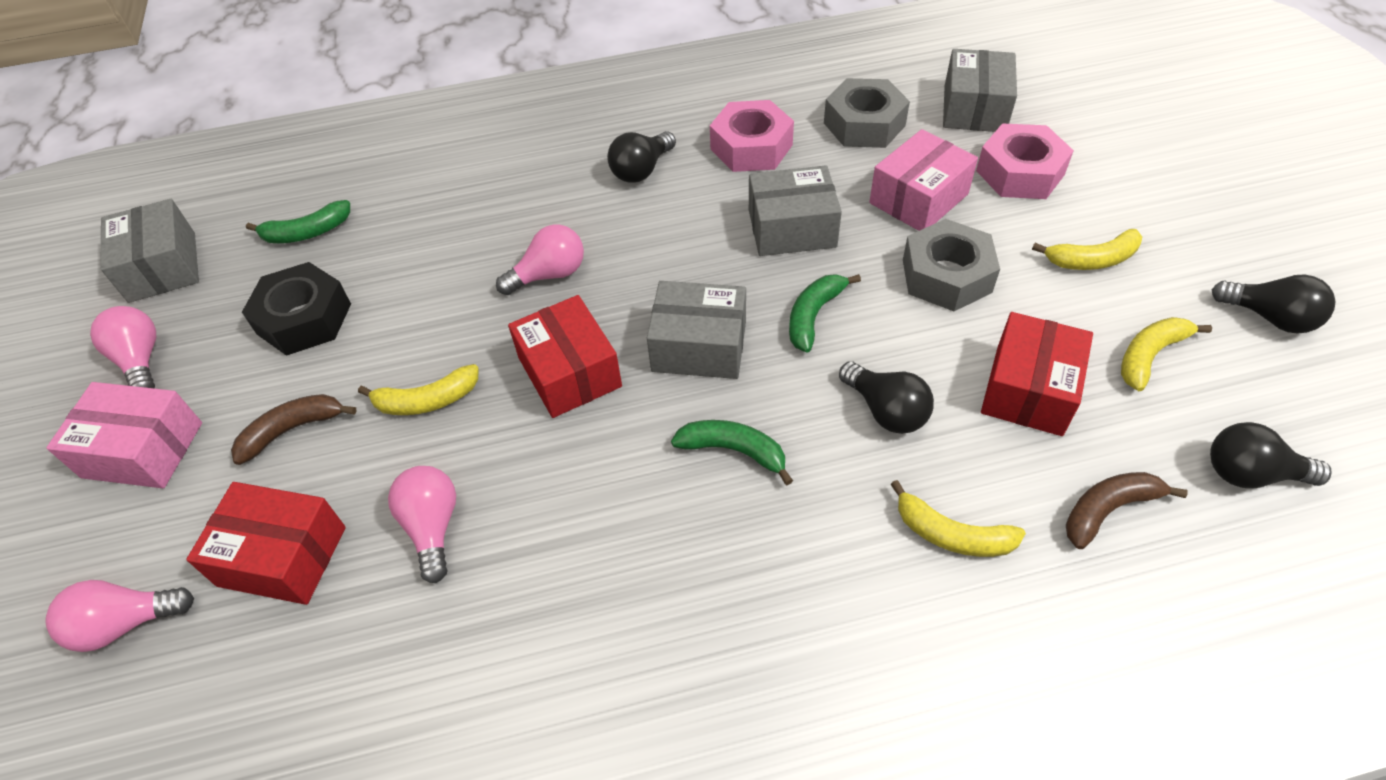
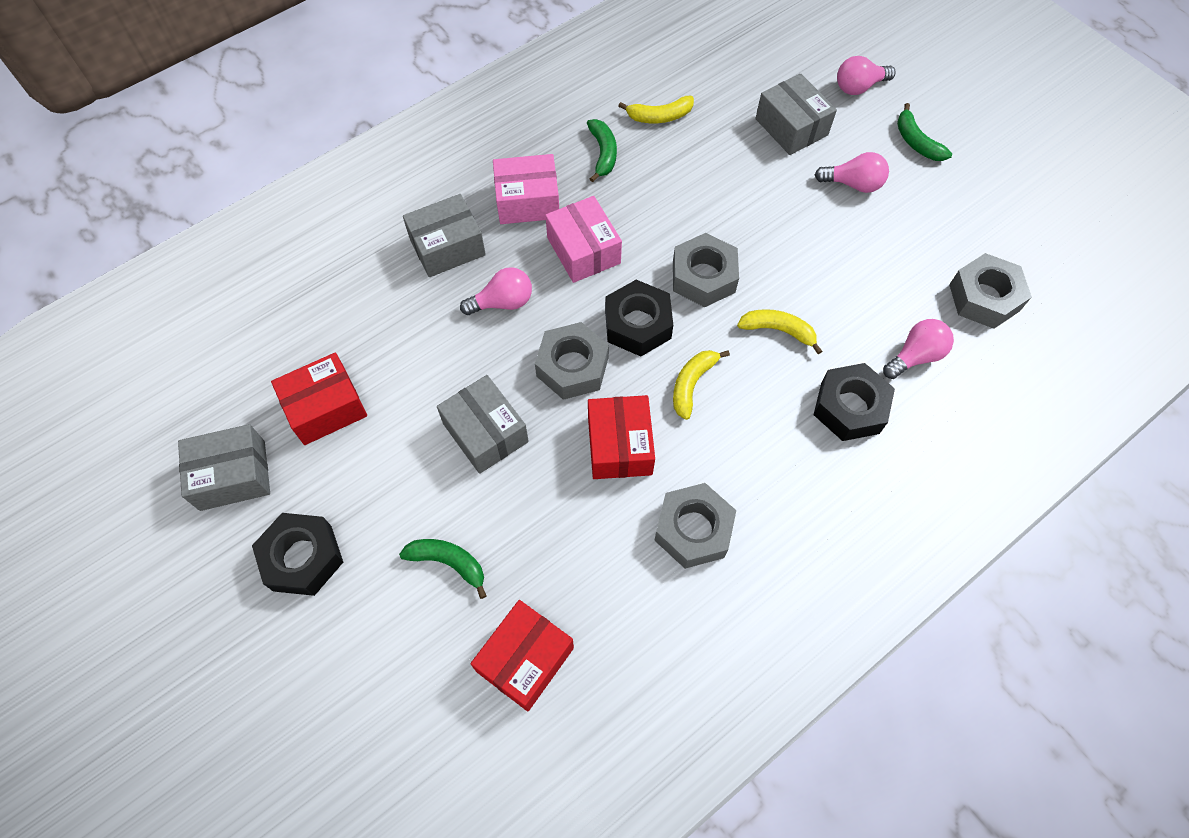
black light bulb: 4 -> 0
black nut: 1 -> 3
brown banana: 2 -> 0
grey nut: 2 -> 4
pink nut: 2 -> 0
yellow banana: 4 -> 3

